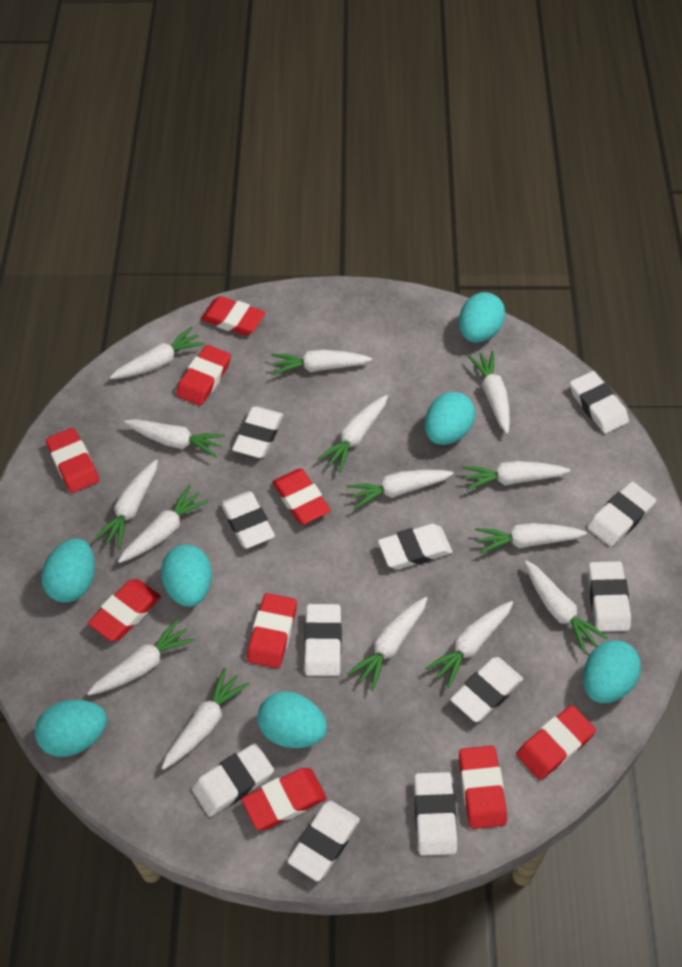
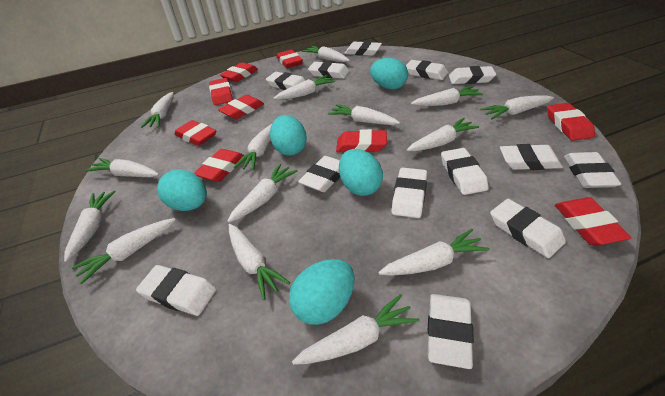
turquoise egg: 7 -> 5
white eraser: 11 -> 13

